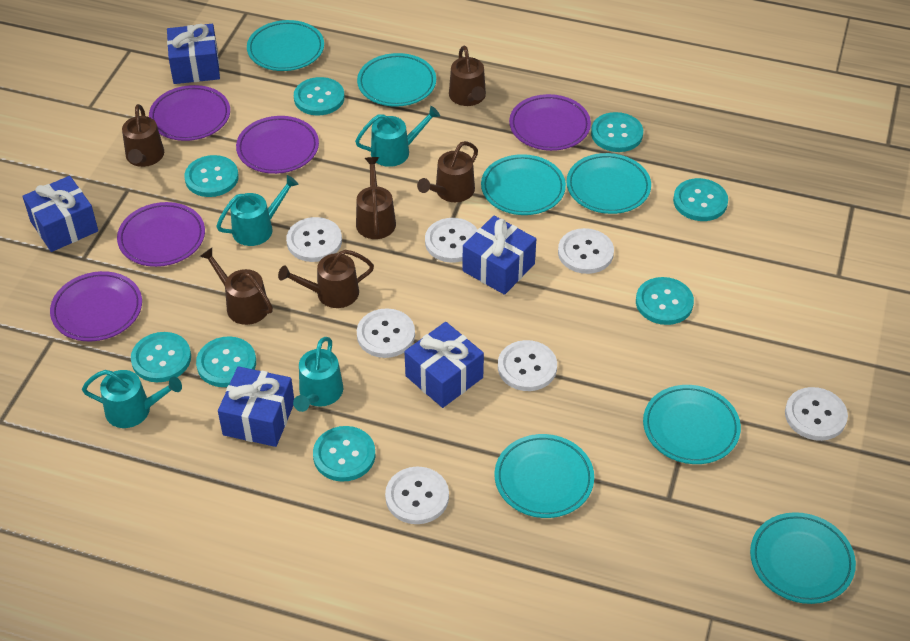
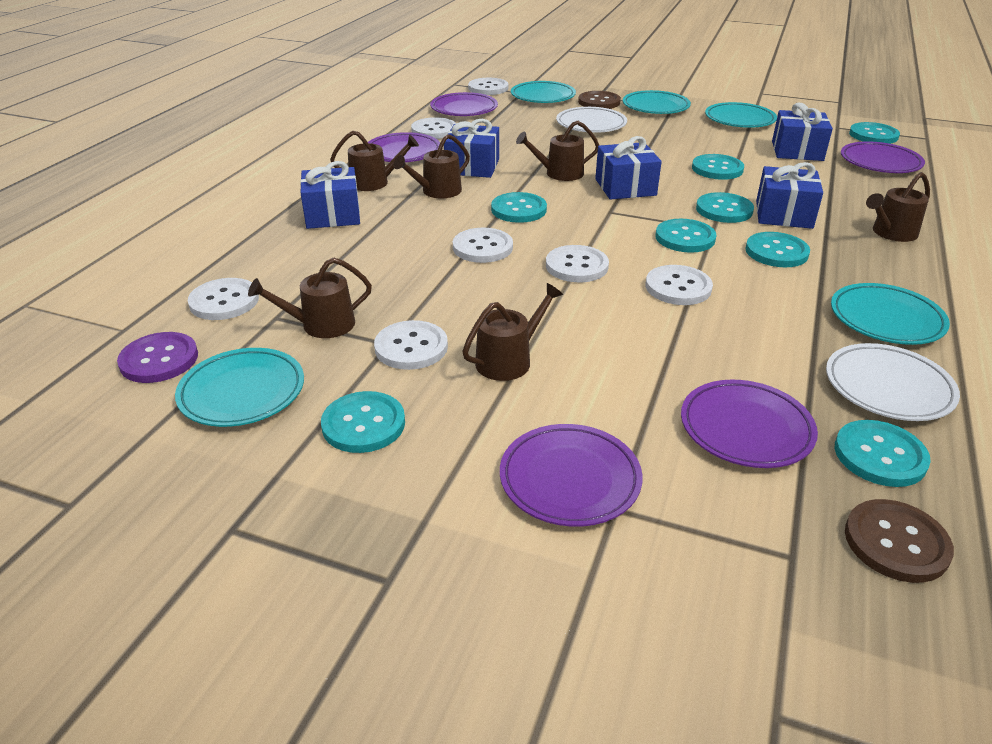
brown button: 0 -> 2
purple button: 0 -> 1
turquoise plate: 7 -> 5
turquoise watering can: 4 -> 0
white plate: 0 -> 2

